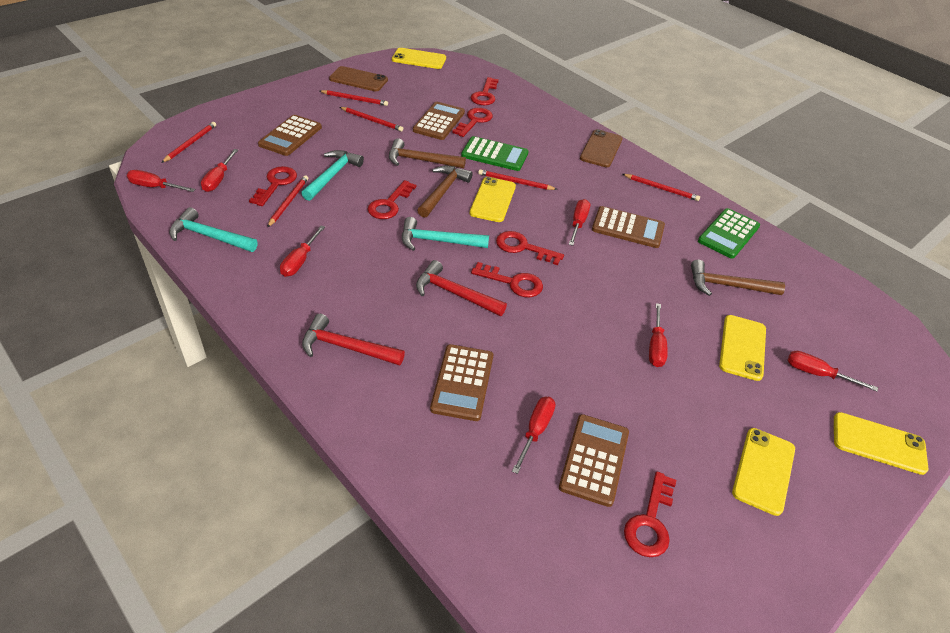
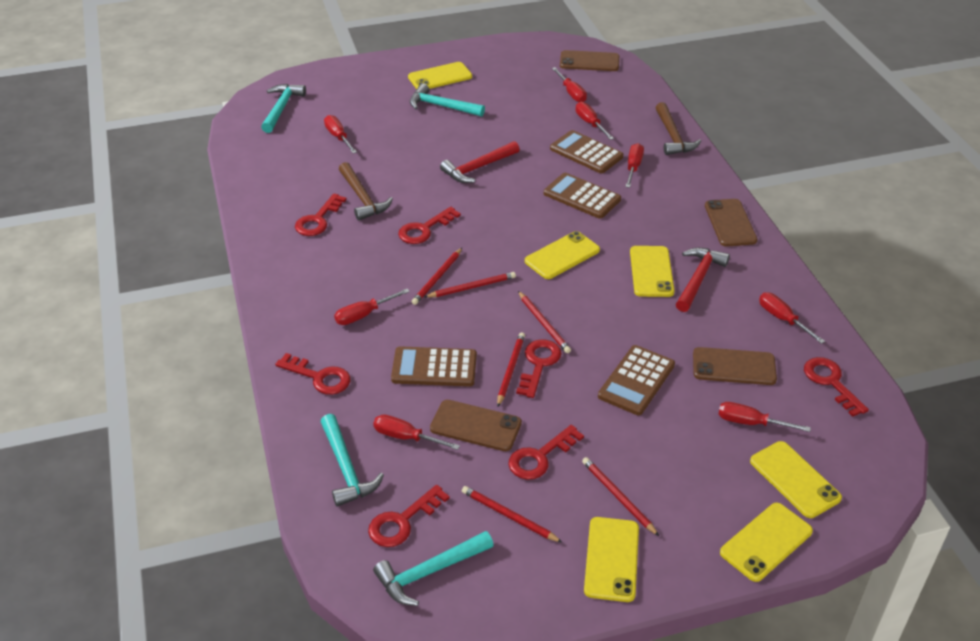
brown calculator: 5 -> 4
brown hammer: 3 -> 2
brown phone: 2 -> 4
green calculator: 2 -> 0
red screwdriver: 7 -> 8
turquoise hammer: 3 -> 4
yellow phone: 5 -> 6

